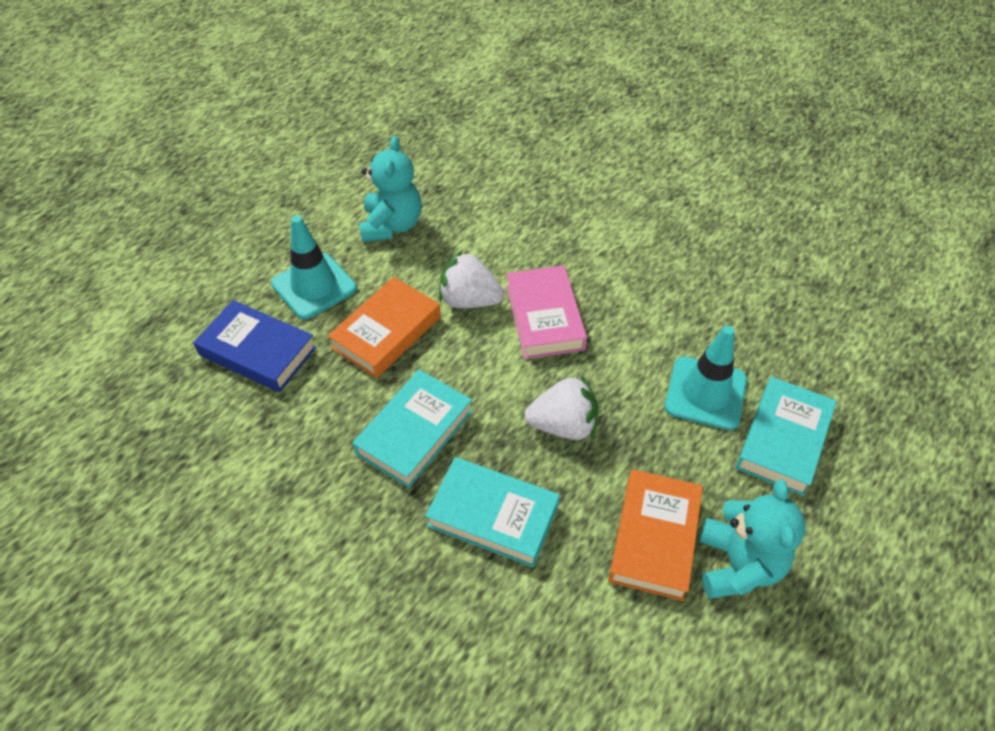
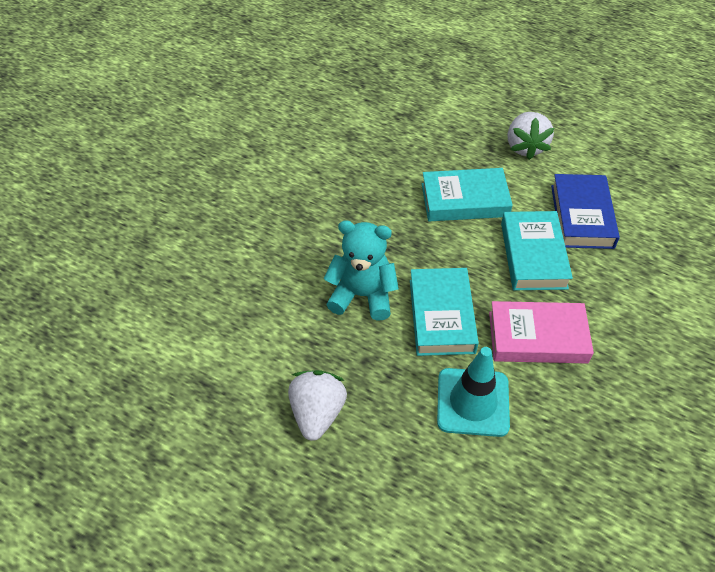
orange book: 2 -> 0
turquoise teddy bear: 2 -> 1
turquoise traffic cone: 2 -> 1

